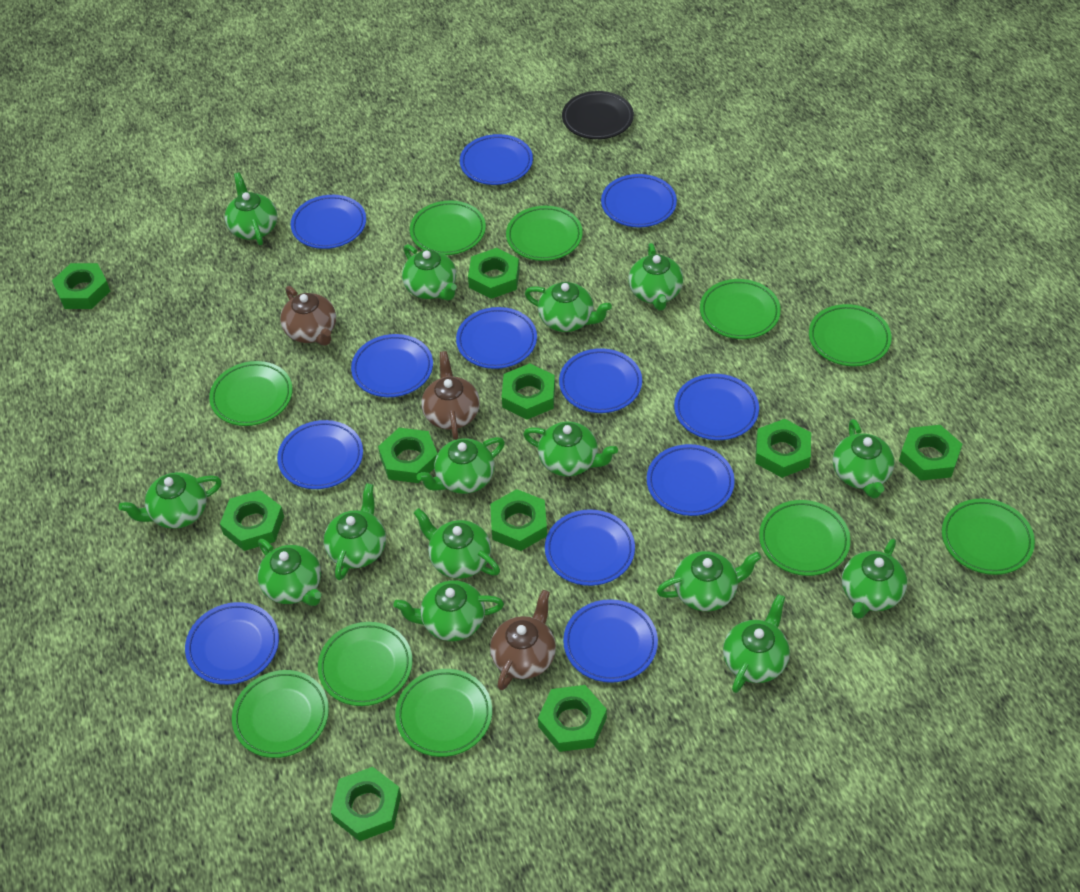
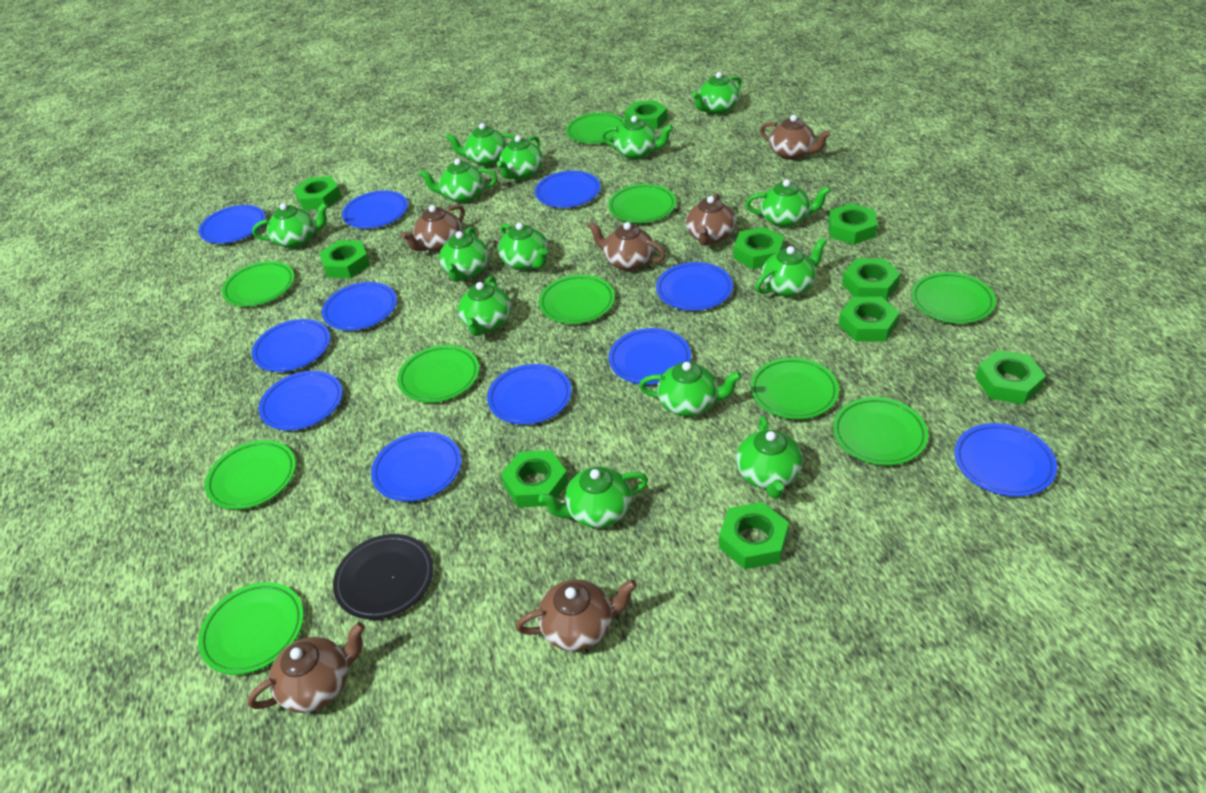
blue plate: 12 -> 11
brown teapot: 3 -> 6
green teapot: 15 -> 14

